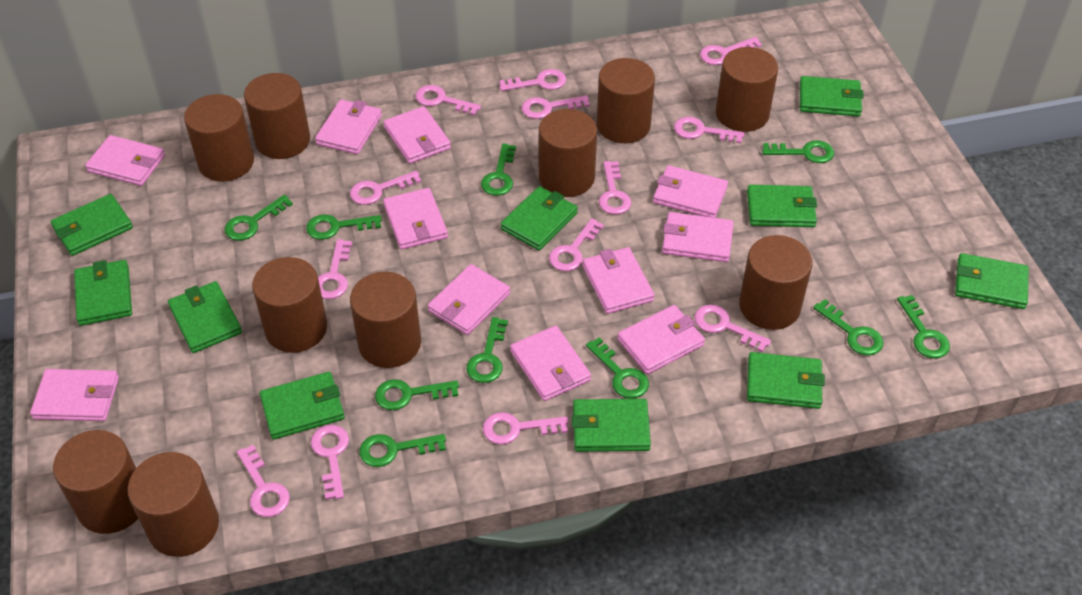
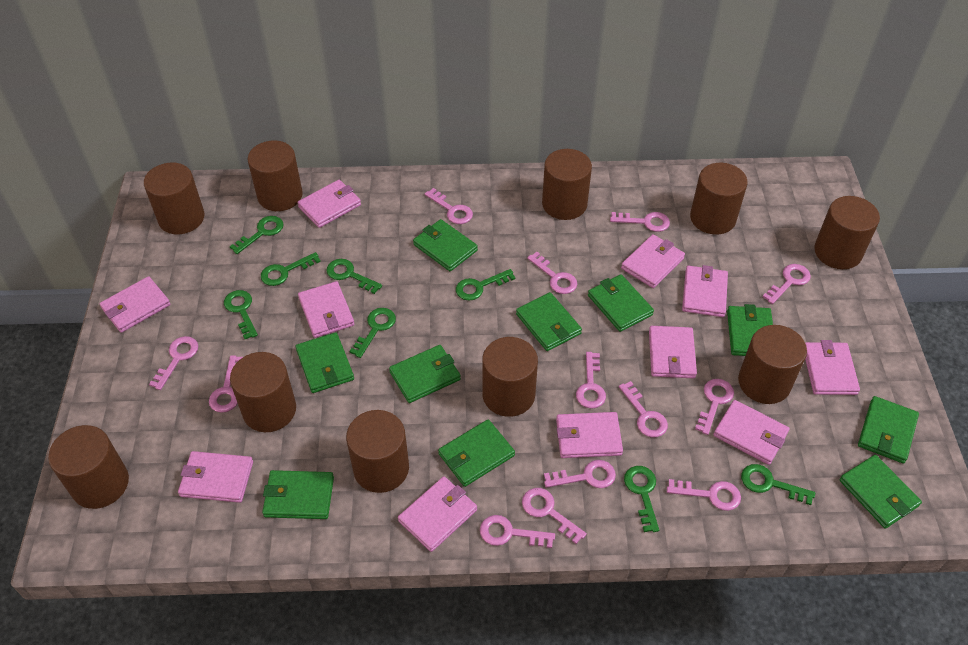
green key: 10 -> 8

